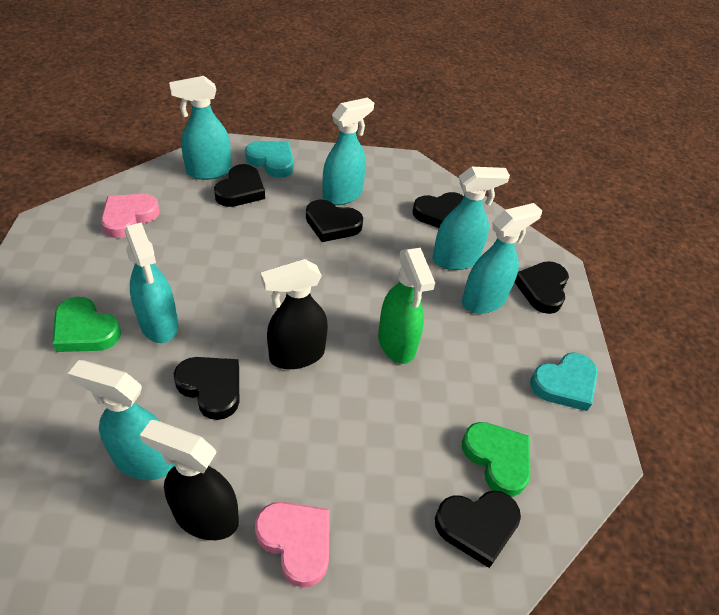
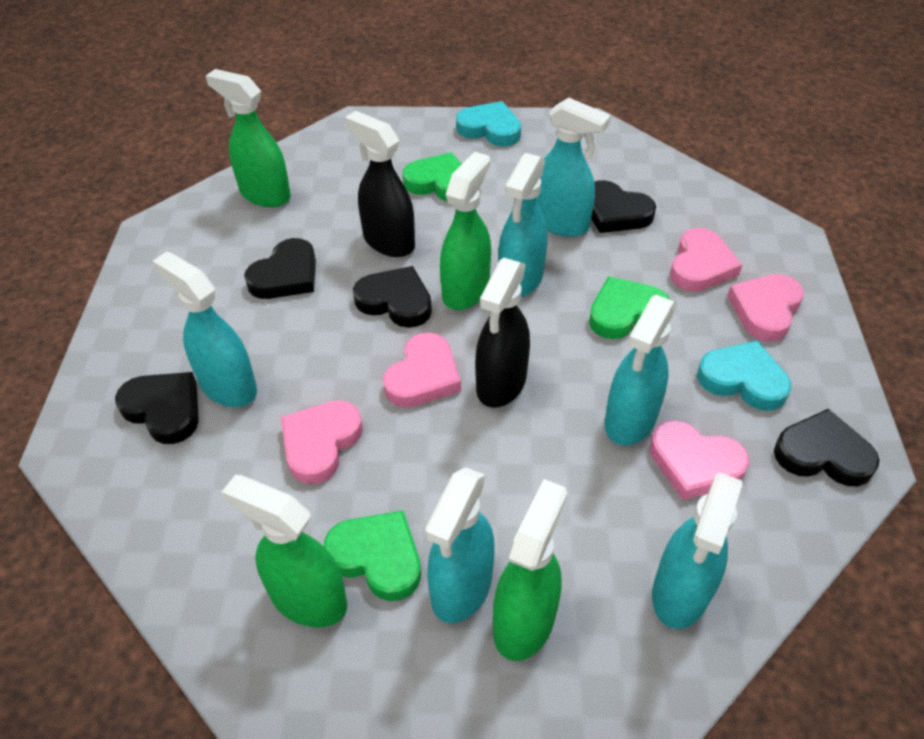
black heart: 6 -> 5
green heart: 2 -> 3
green spray bottle: 1 -> 4
pink heart: 2 -> 5

